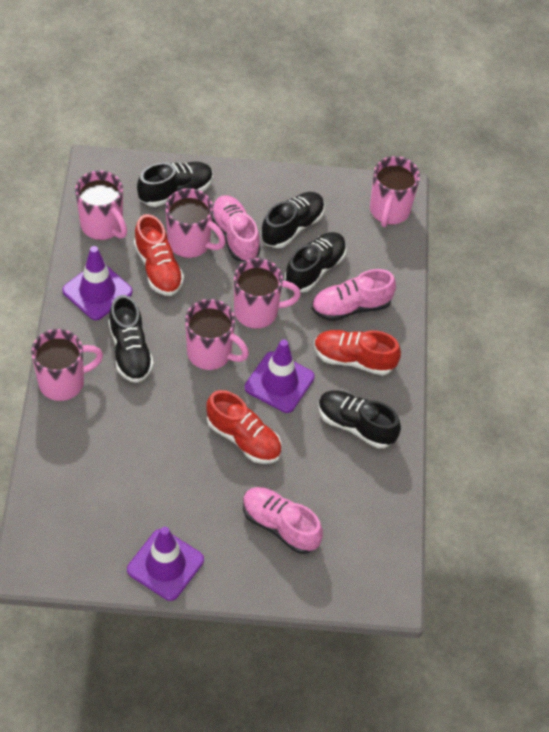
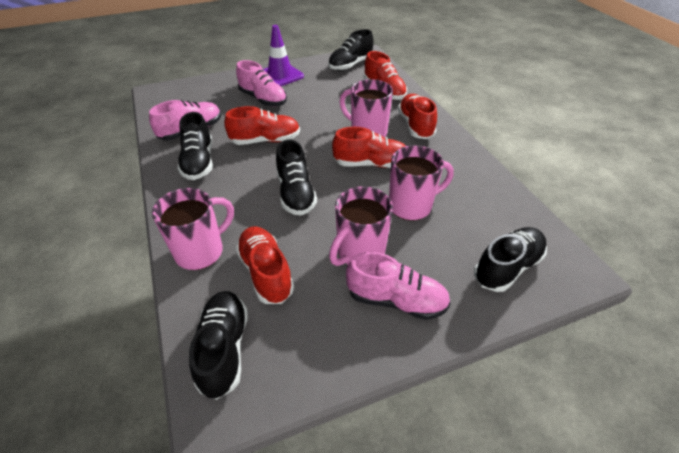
pink mug: 6 -> 4
purple traffic cone: 3 -> 1
red shoe: 3 -> 5

